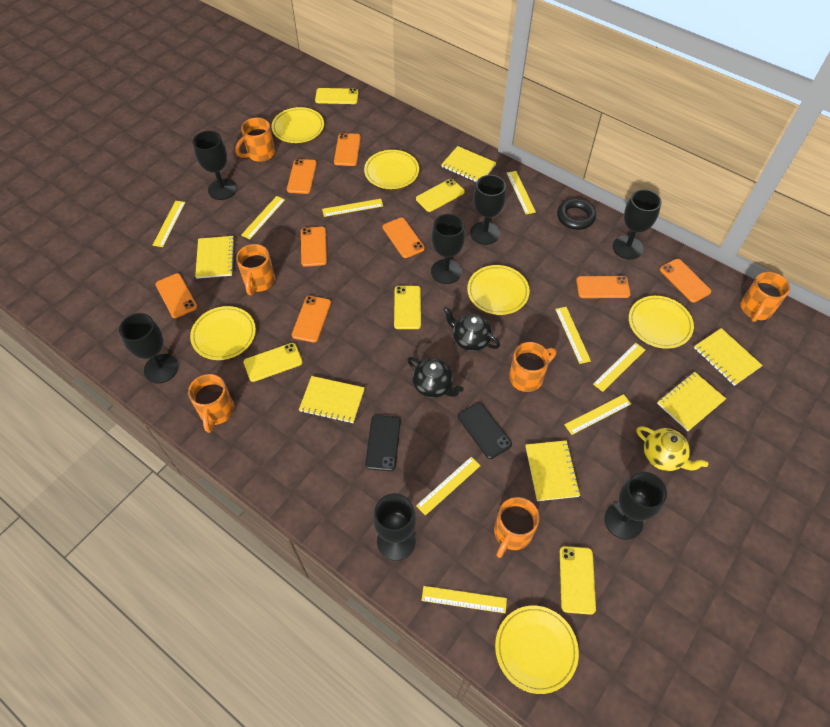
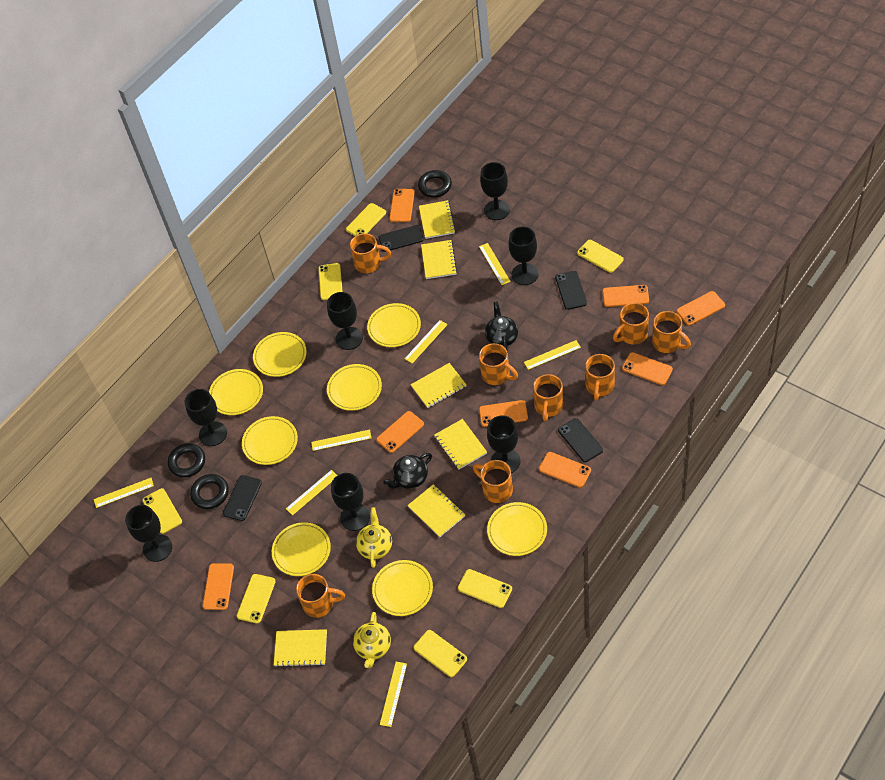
black phone: 2 -> 4
black ring: 1 -> 3
orange mug: 6 -> 8
yellow phone: 5 -> 7
yellow plate: 6 -> 8
yellow ruler: 9 -> 7
yellow teapot: 1 -> 2

